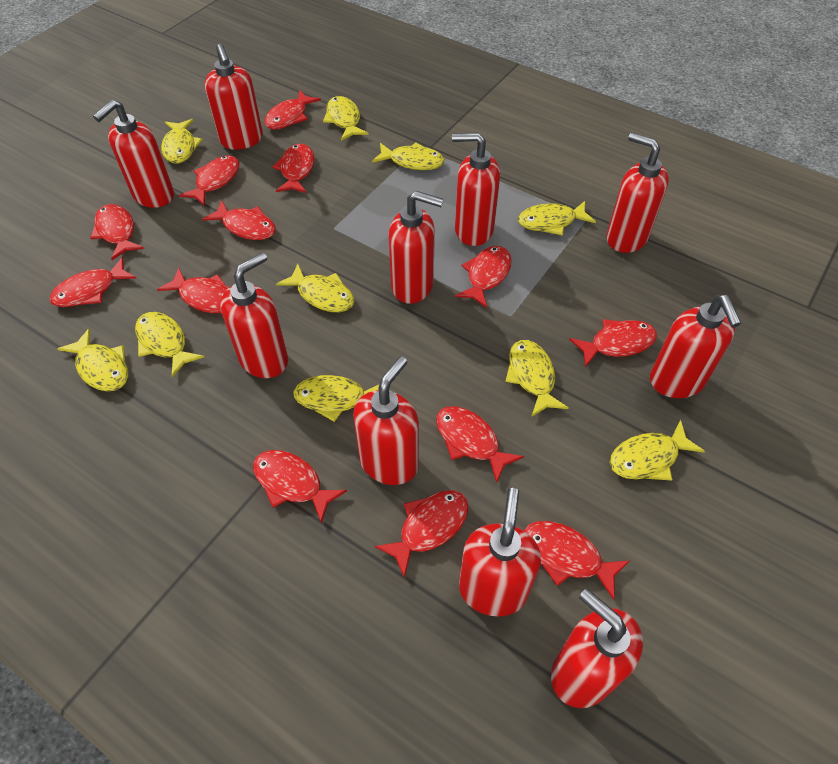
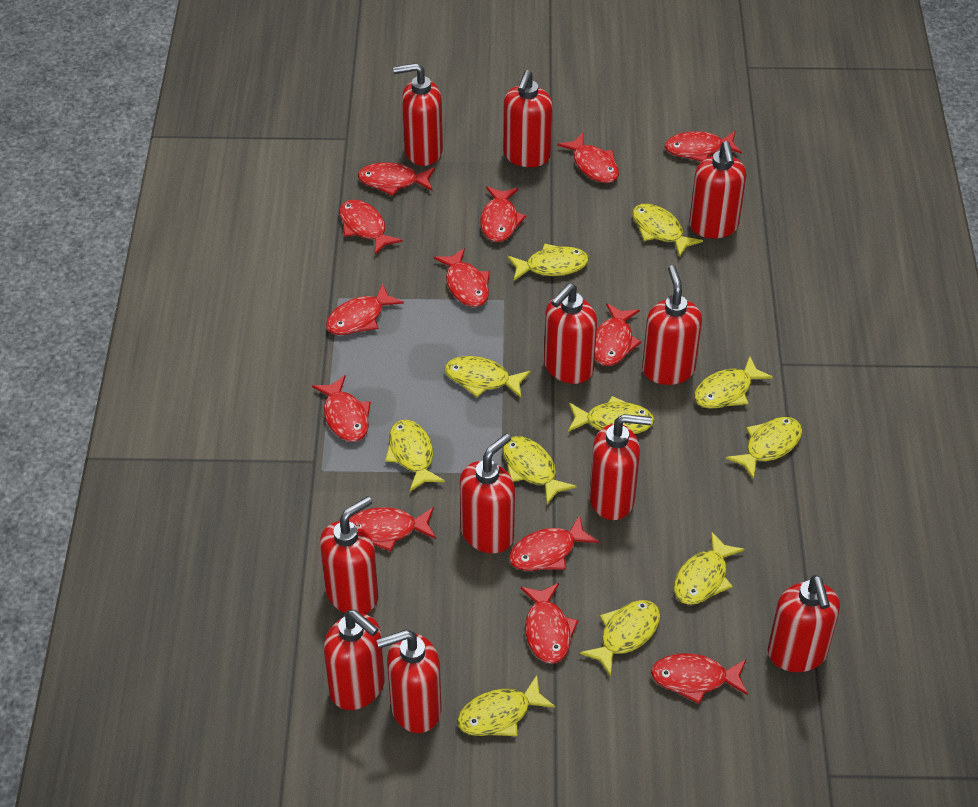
red soap dispenser: 10 -> 11
yellow fish: 10 -> 11

